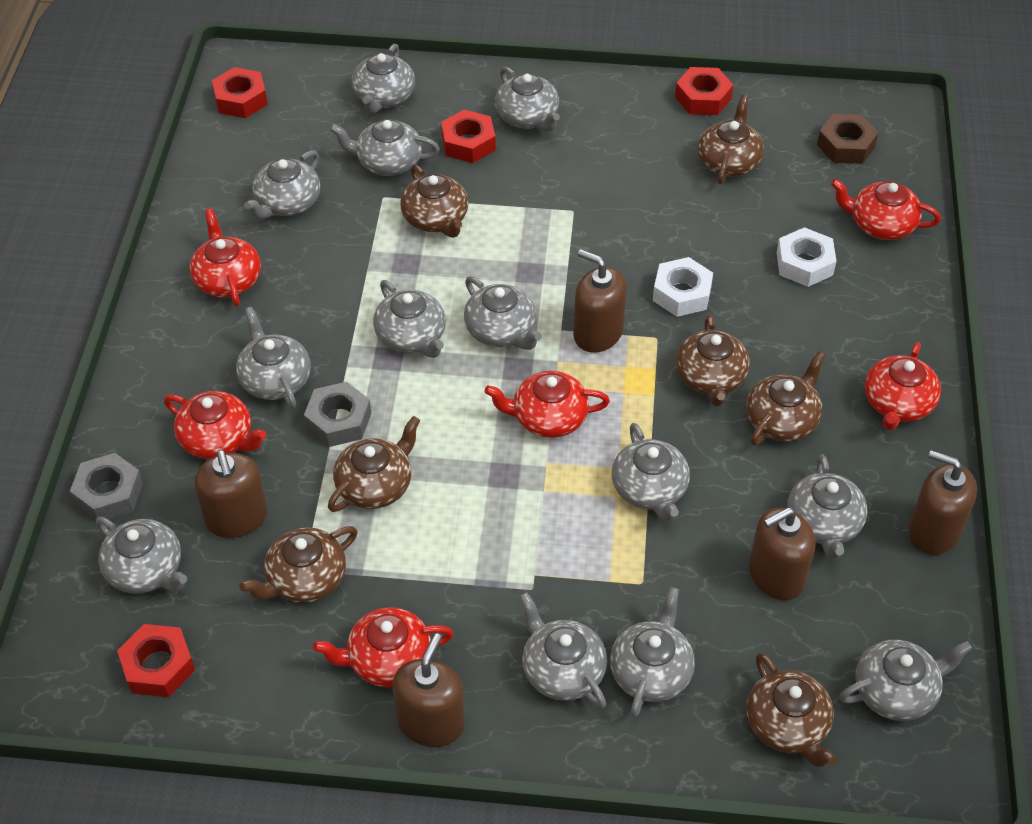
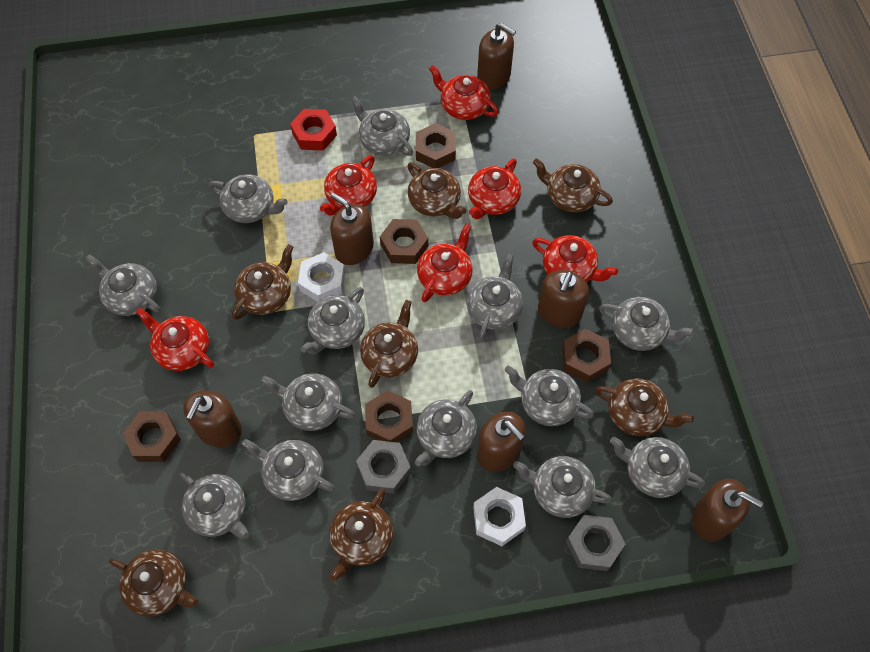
brown nut: 1 -> 5
brown soap dispenser: 5 -> 6
red nut: 4 -> 1

